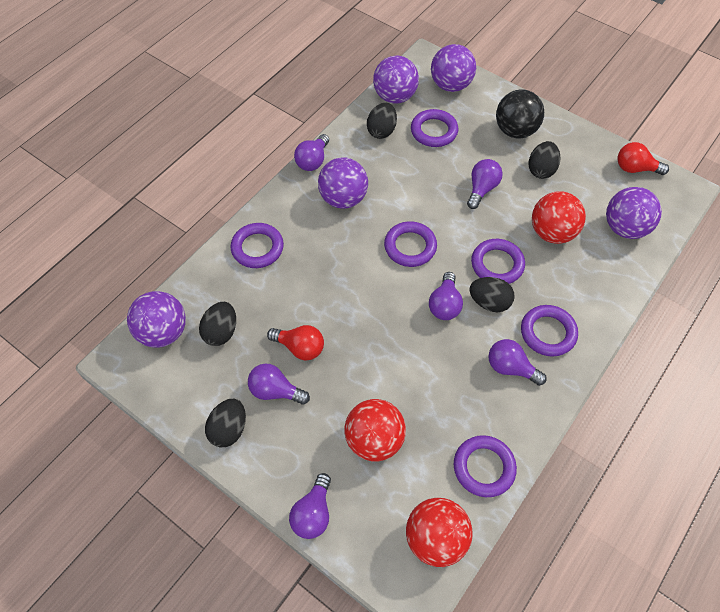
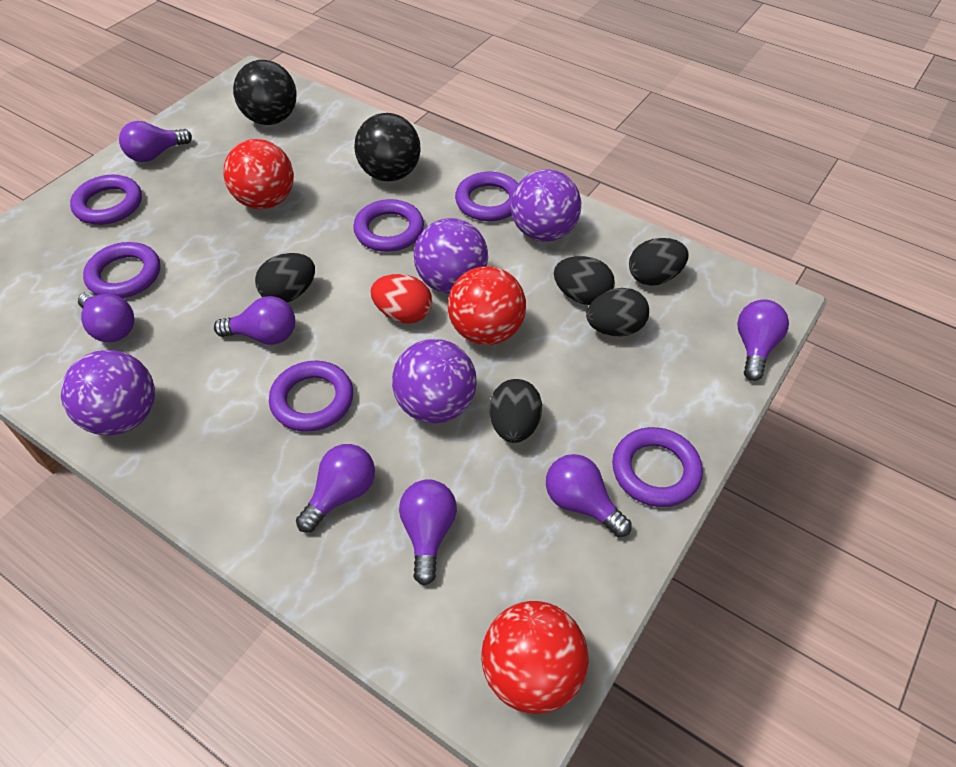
black ball: 1 -> 2
purple ball: 5 -> 4
purple light bulb: 6 -> 7
red egg: 0 -> 1
red light bulb: 2 -> 0

